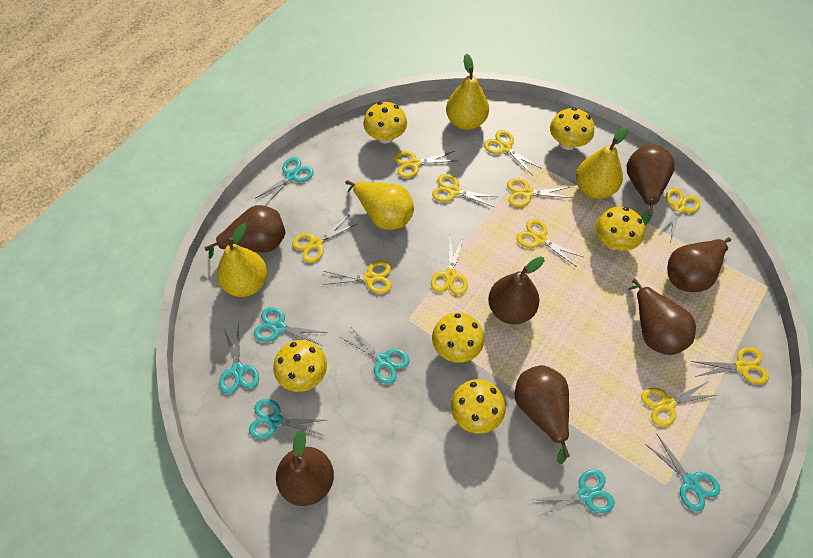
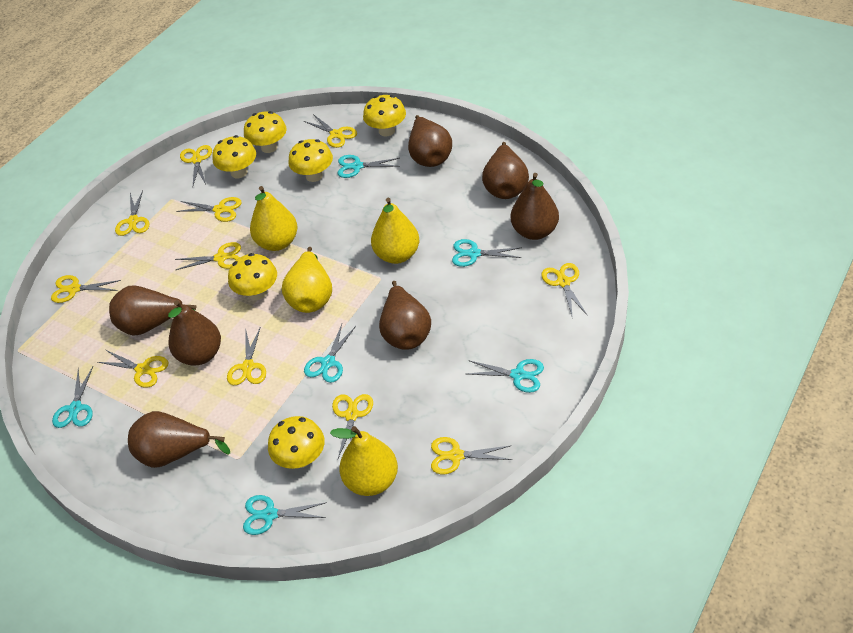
turquoise scissors: 7 -> 6

